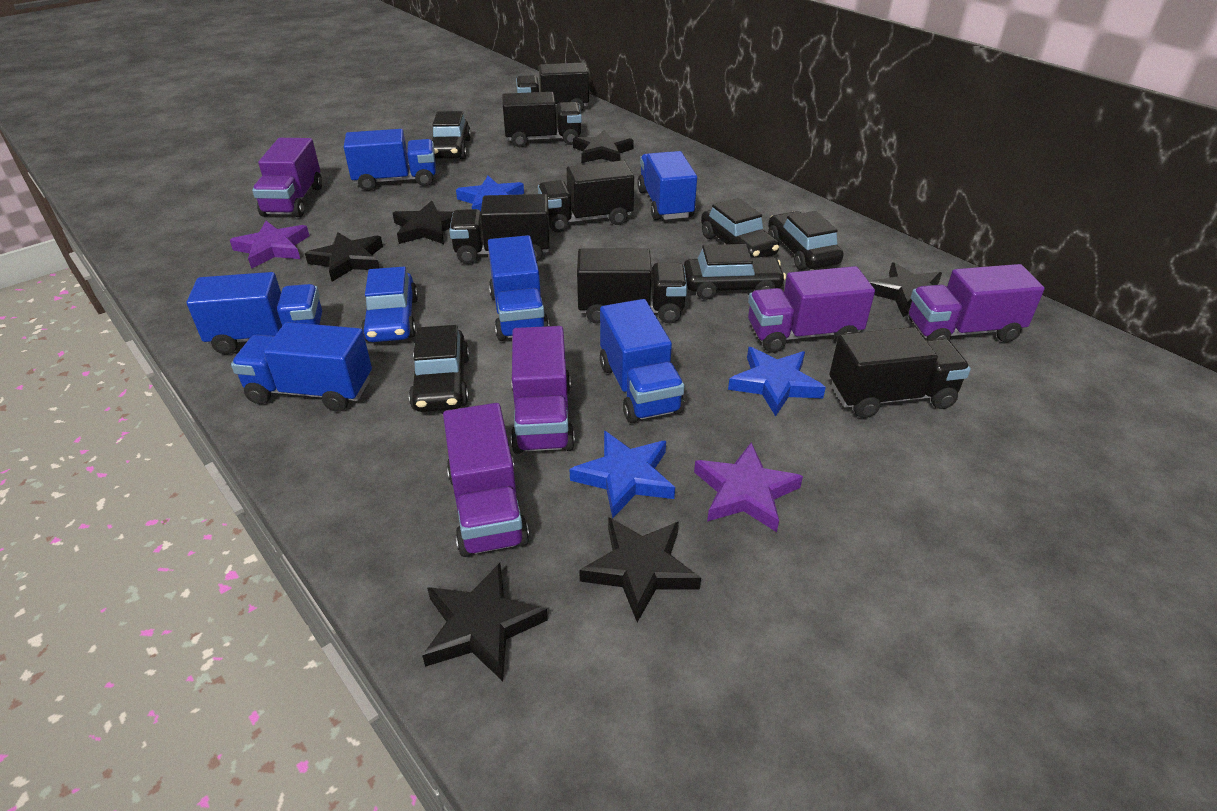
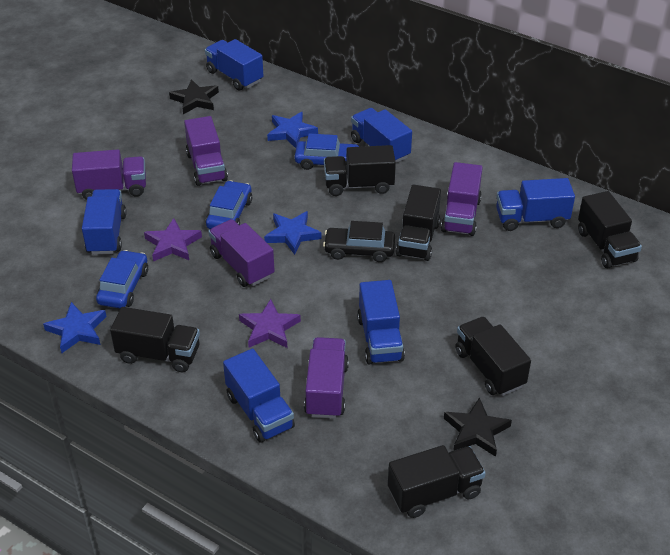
black car: 5 -> 1
black star: 6 -> 2
blue car: 1 -> 3

